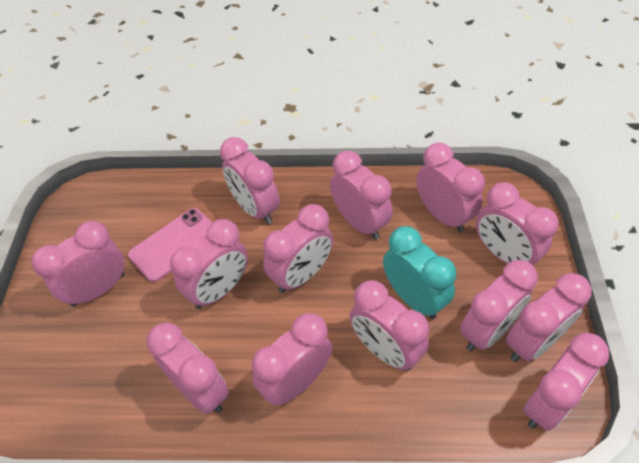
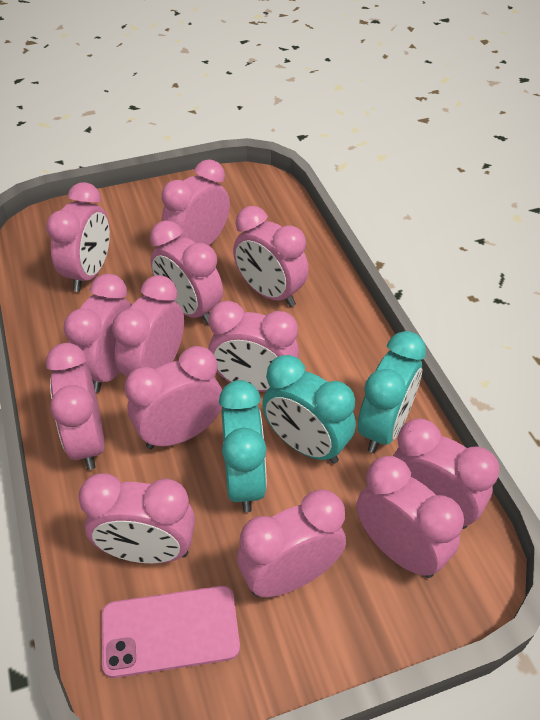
turquoise clock: 1 -> 3

